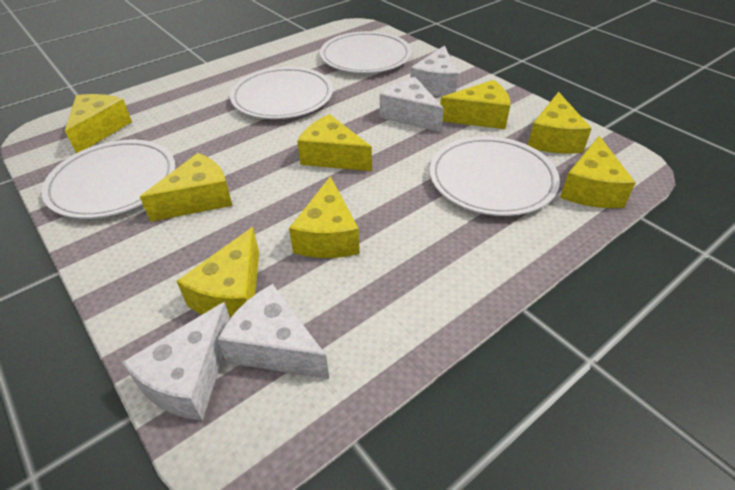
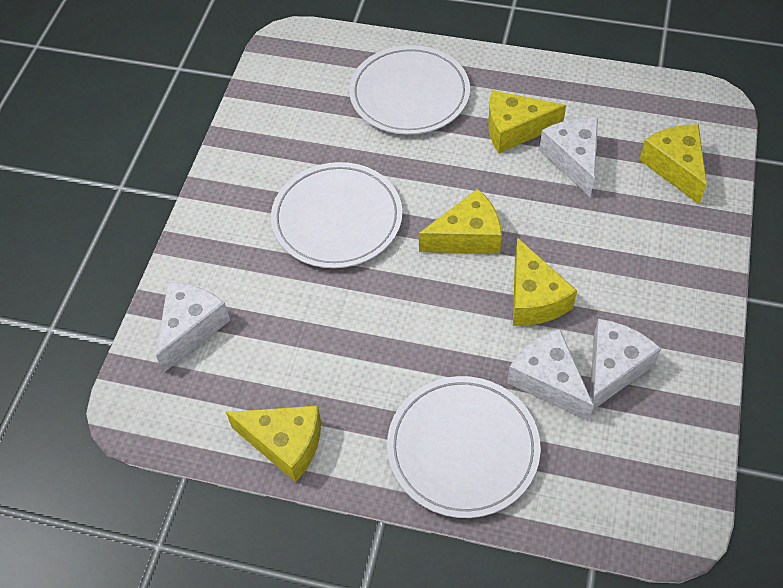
white plate: 4 -> 3
yellow cheese: 8 -> 5

